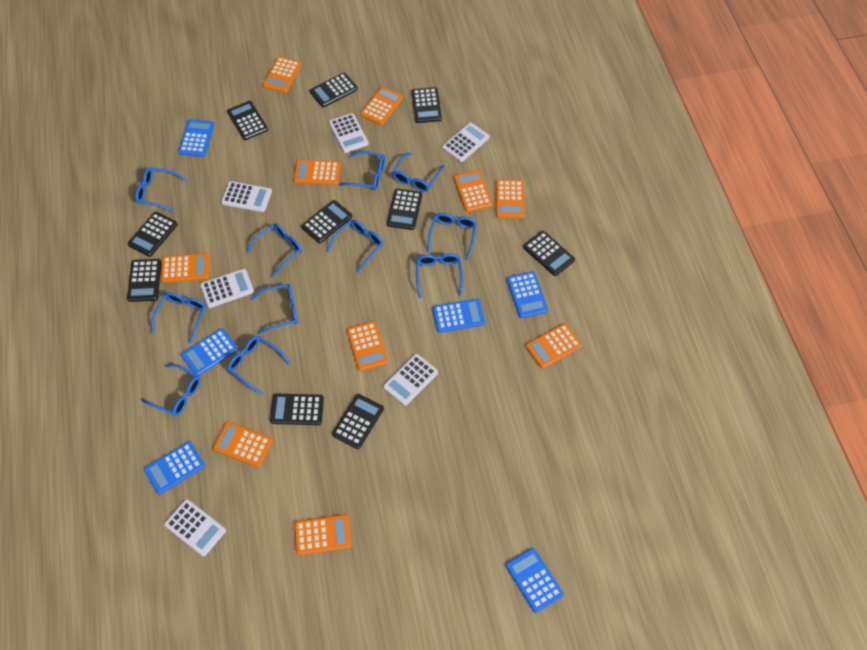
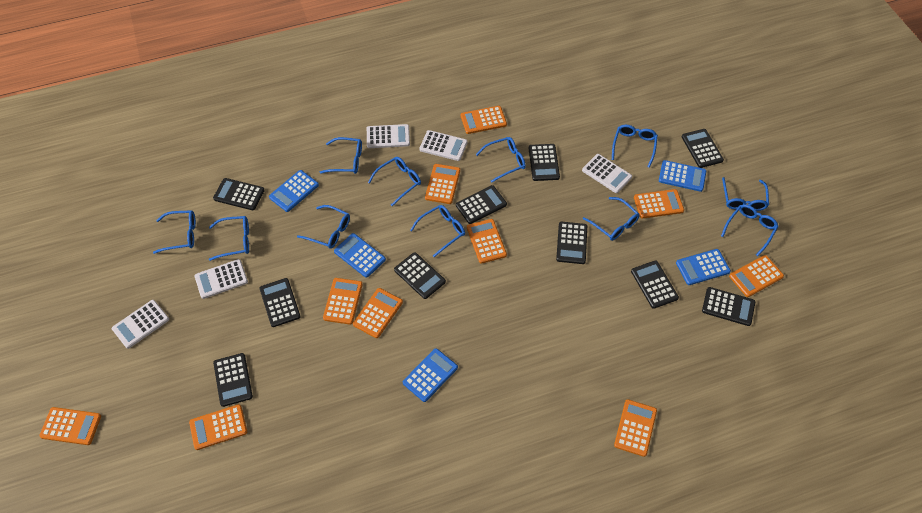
blue calculator: 6 -> 5
white calculator: 6 -> 5

